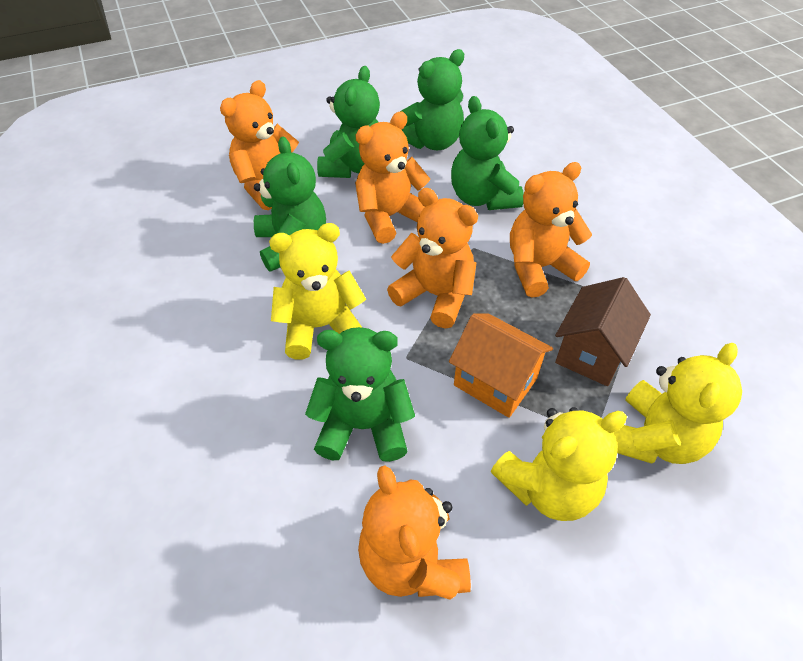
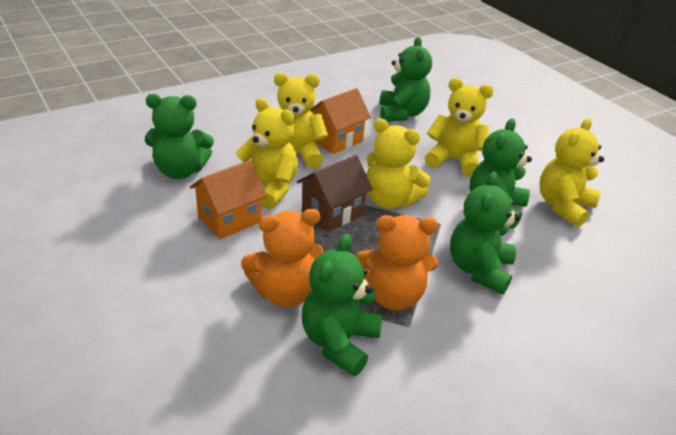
orange house: 1 -> 2
orange teddy bear: 5 -> 2
yellow teddy bear: 3 -> 5

